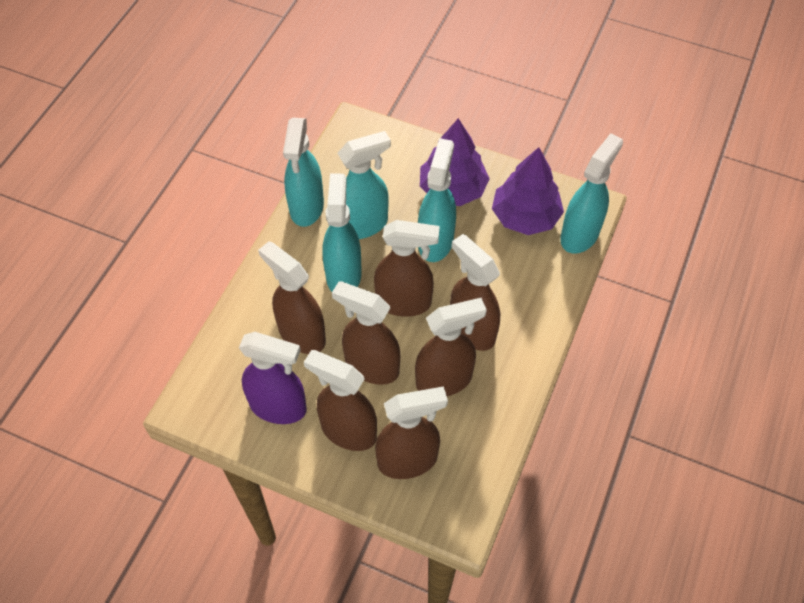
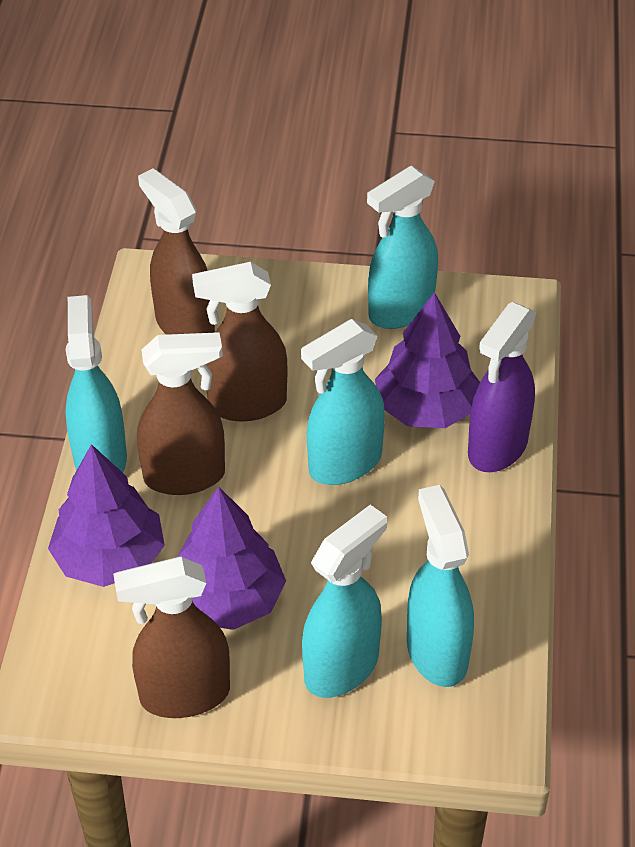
brown spray bottle: 7 -> 4
purple tree: 2 -> 3

